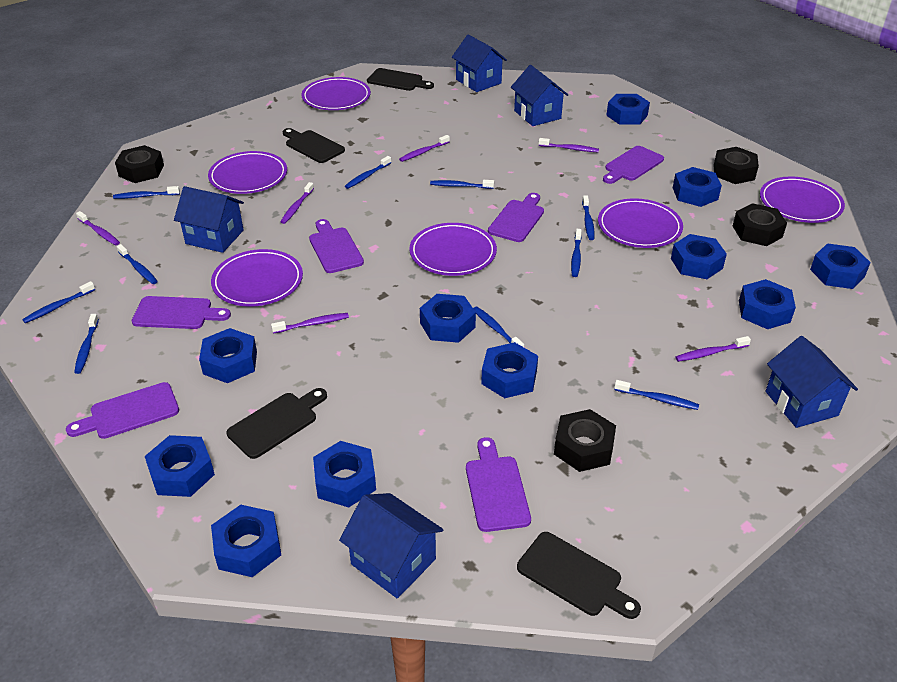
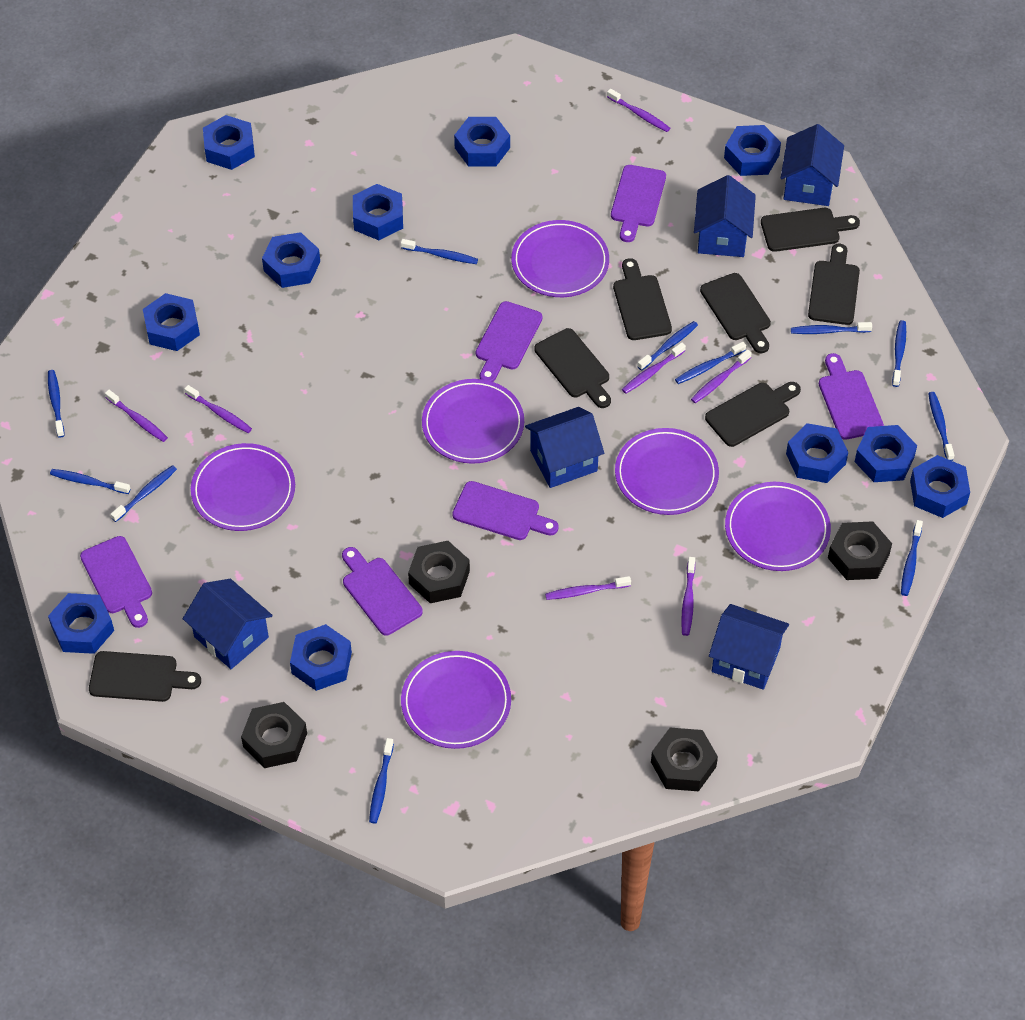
black cutting board: 4 -> 7
blue toothbrush: 10 -> 11
purple toothbrush: 6 -> 7

